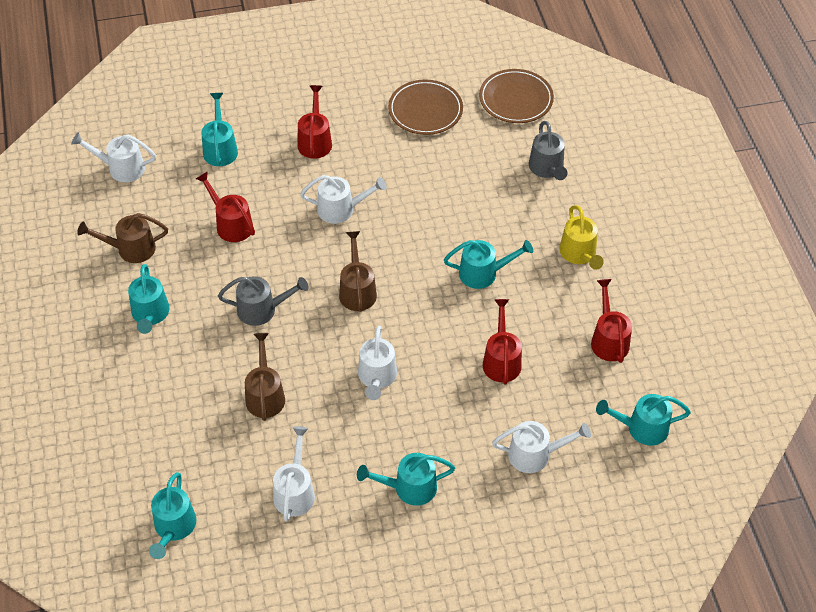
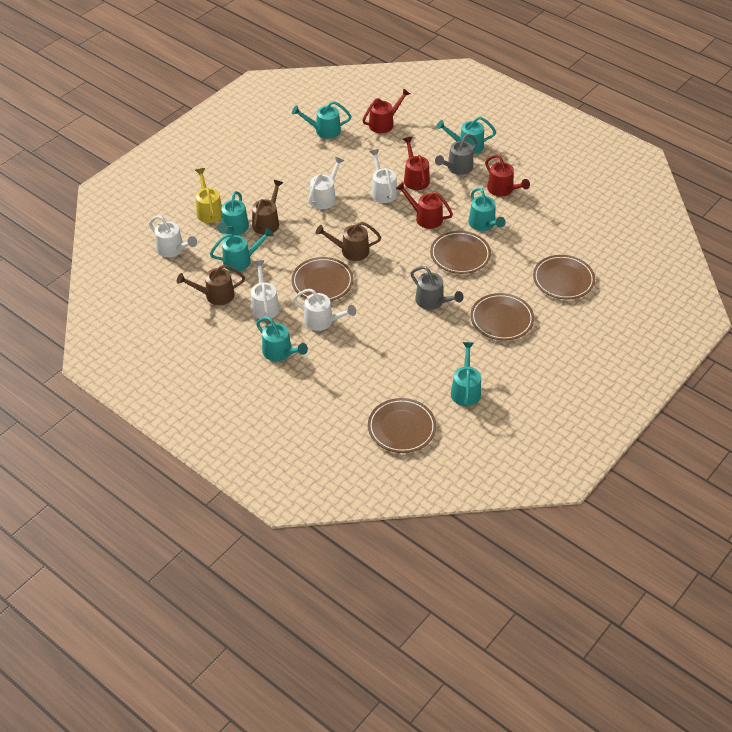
brown plate: 2 -> 5
turquoise watering can: 6 -> 7

